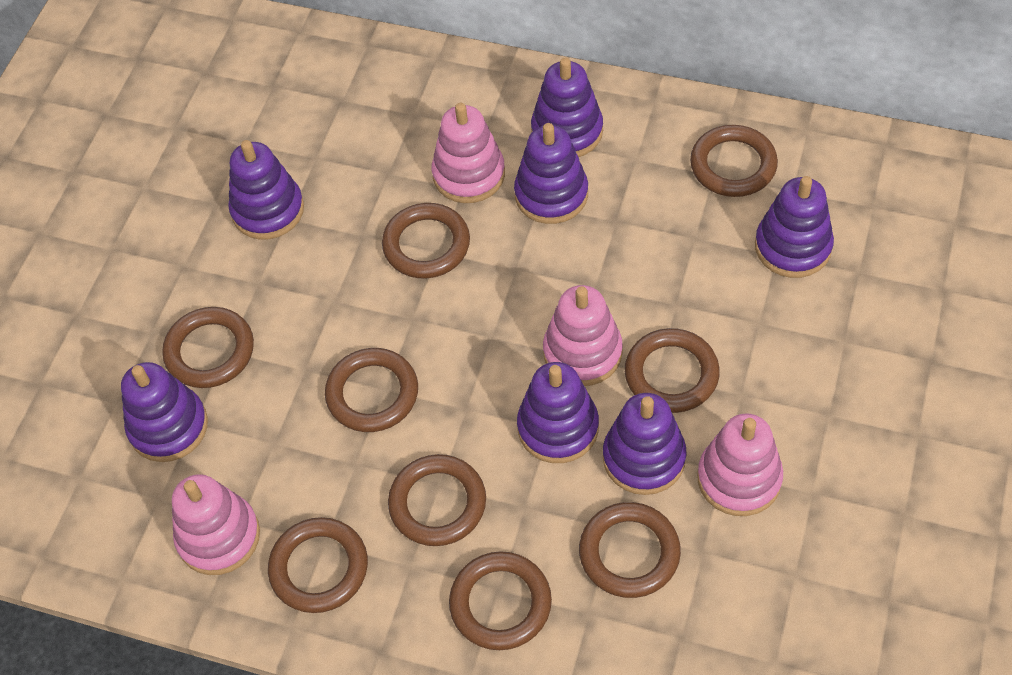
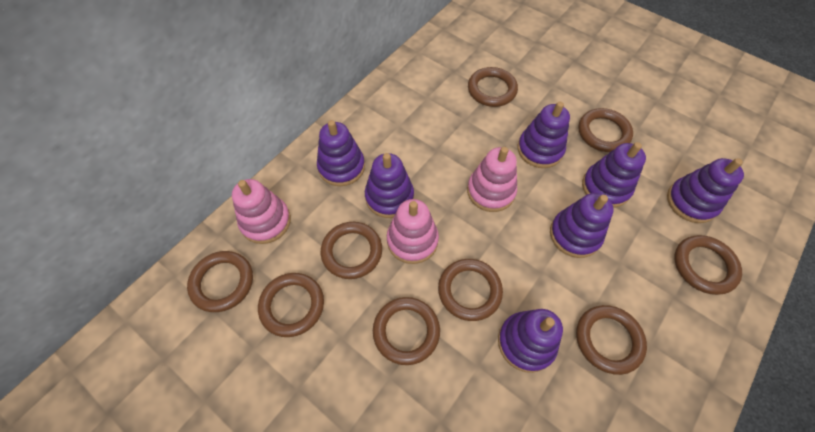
pink stacking toy: 4 -> 3

